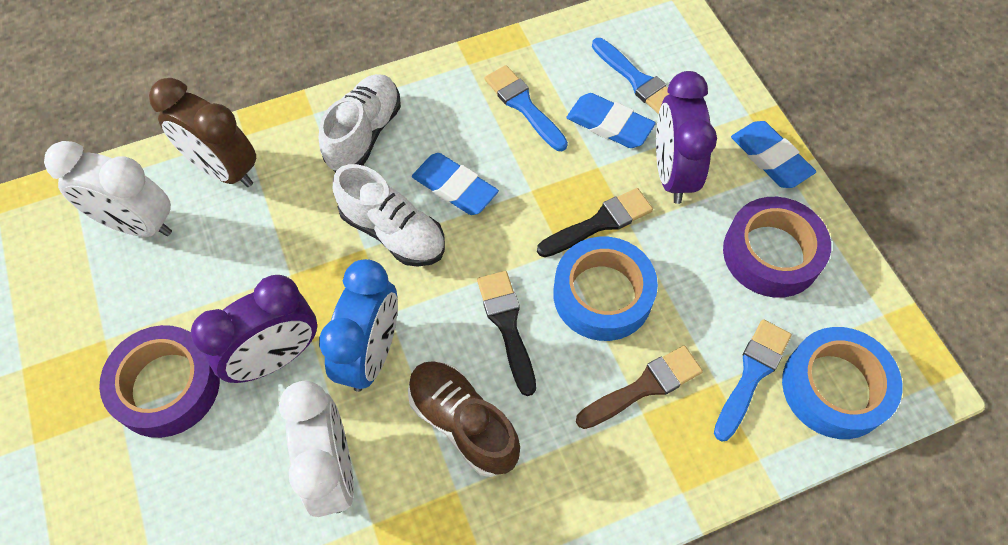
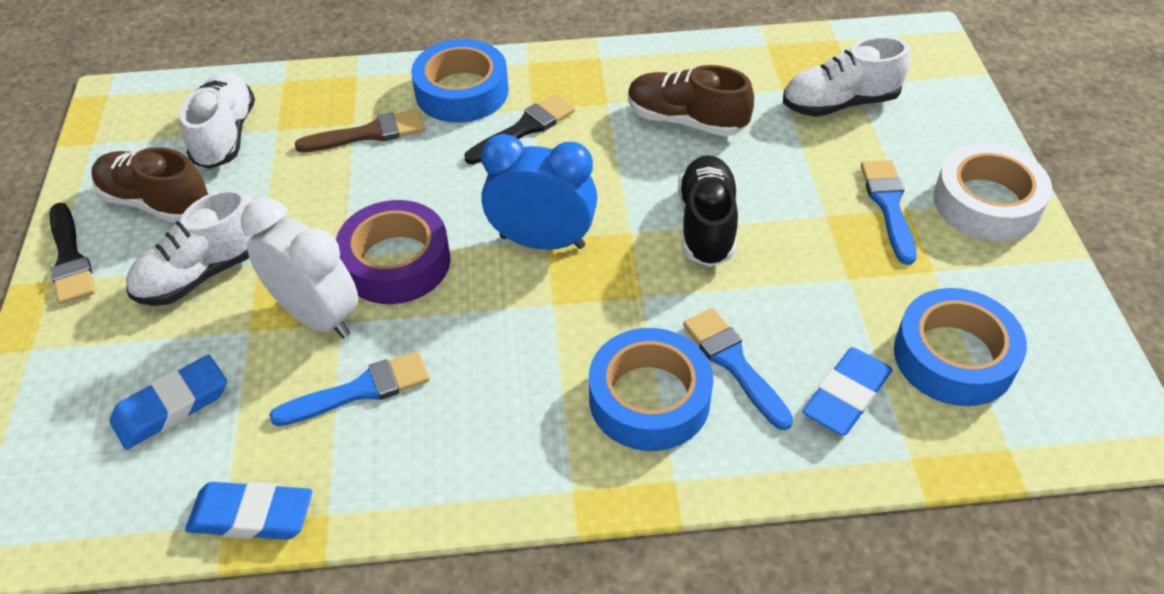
black shoe: 0 -> 1
blue tape: 2 -> 3
brown clock: 1 -> 0
brown shoe: 1 -> 2
purple clock: 2 -> 0
purple tape: 2 -> 1
white clock: 2 -> 1
white shoe: 2 -> 3
white tape: 0 -> 1

